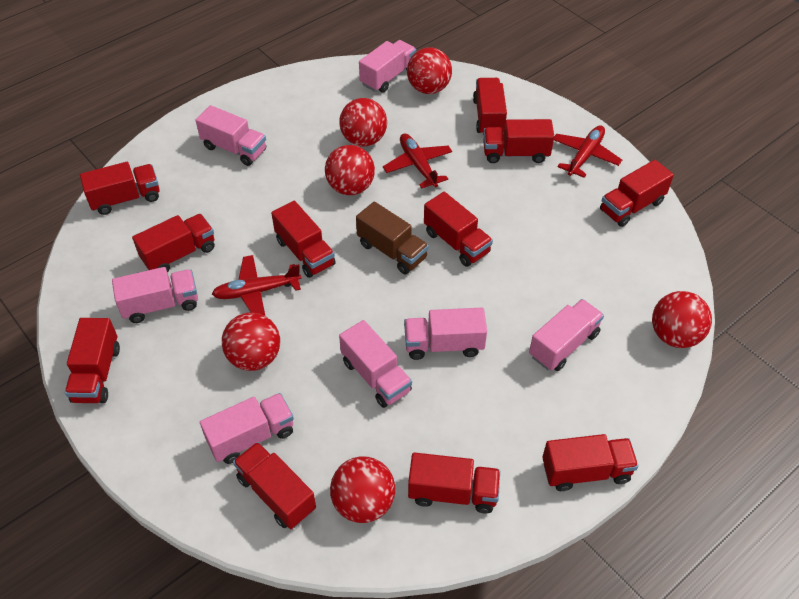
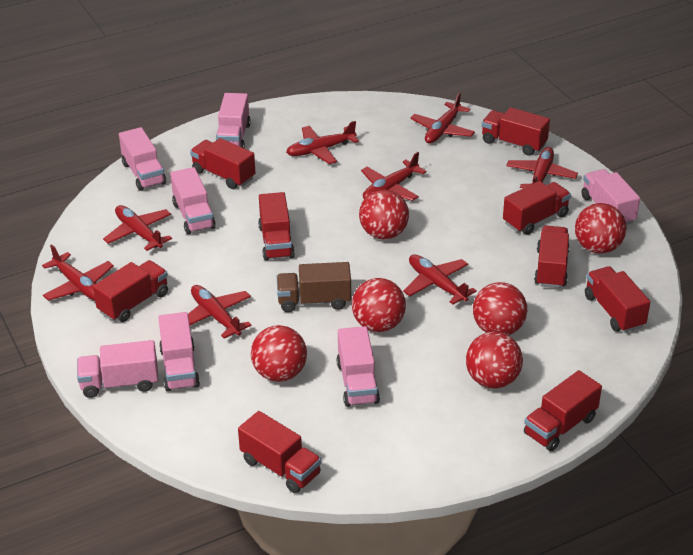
red plane: 3 -> 8
red truck: 11 -> 9

